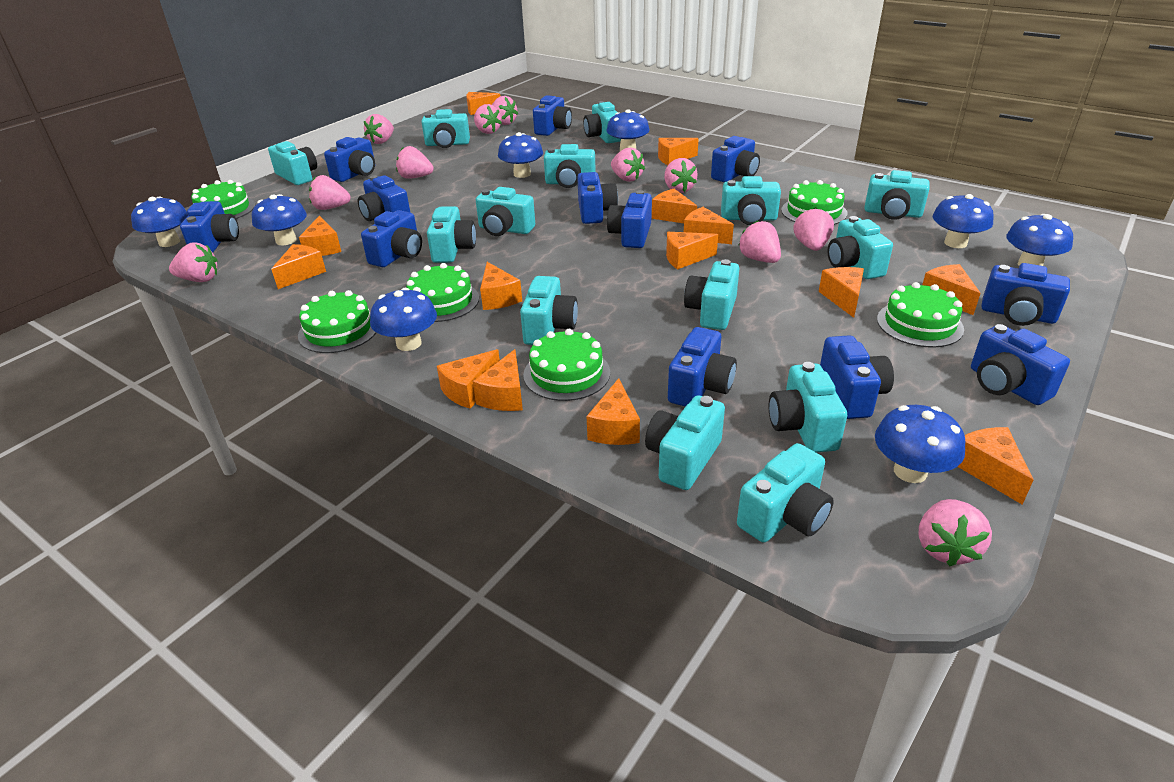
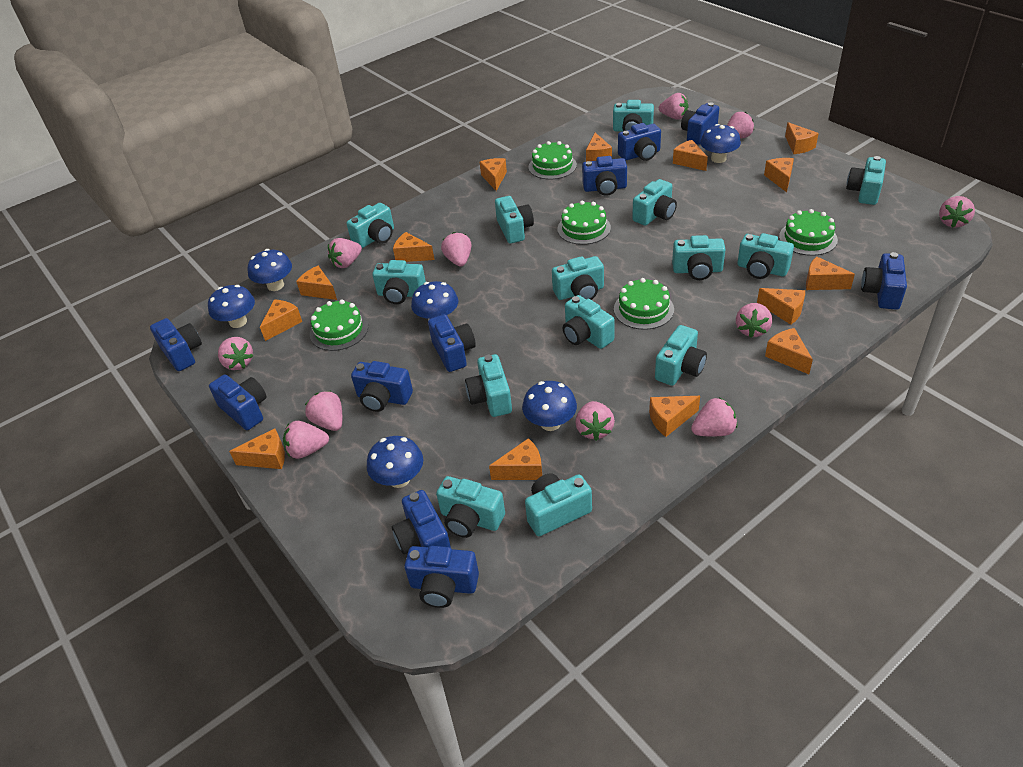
blue camera: 12 -> 10
blue mushroom: 8 -> 6
green cake: 6 -> 5

